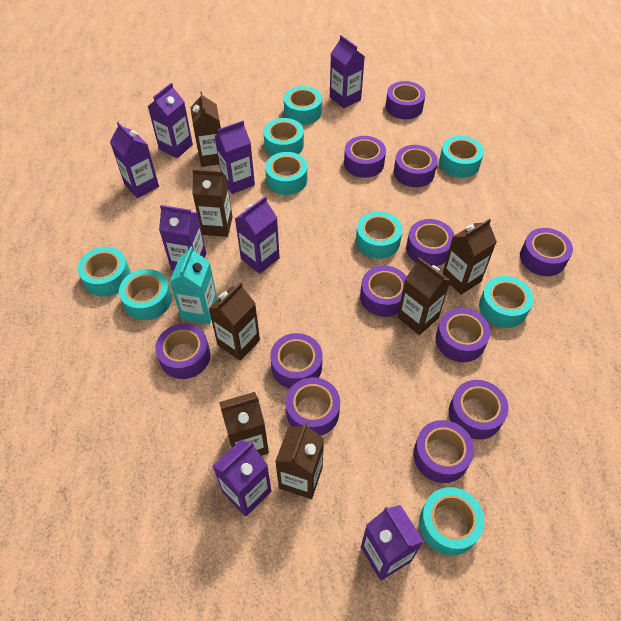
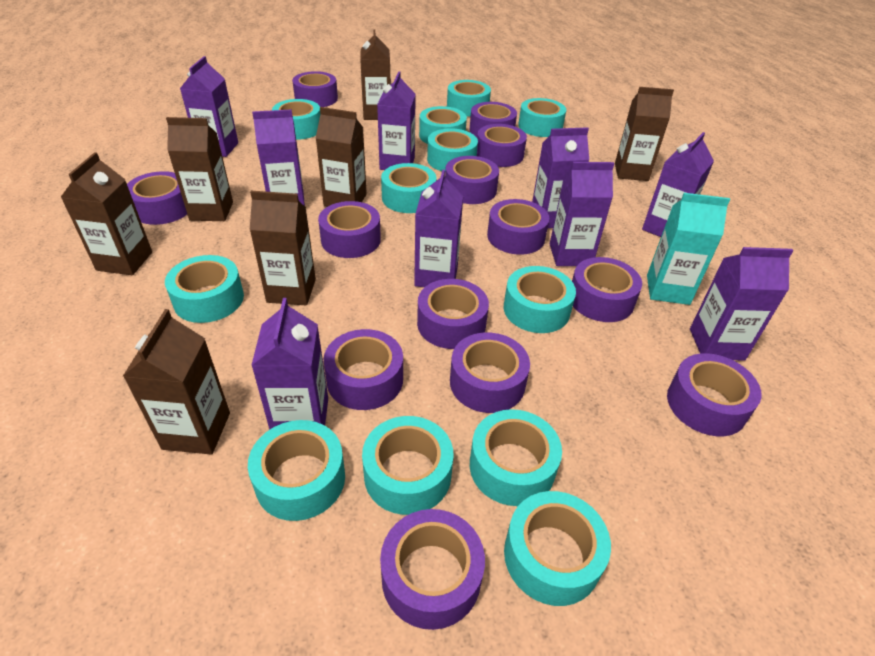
purple carton: 8 -> 9
purple tape: 12 -> 13
turquoise tape: 9 -> 12

